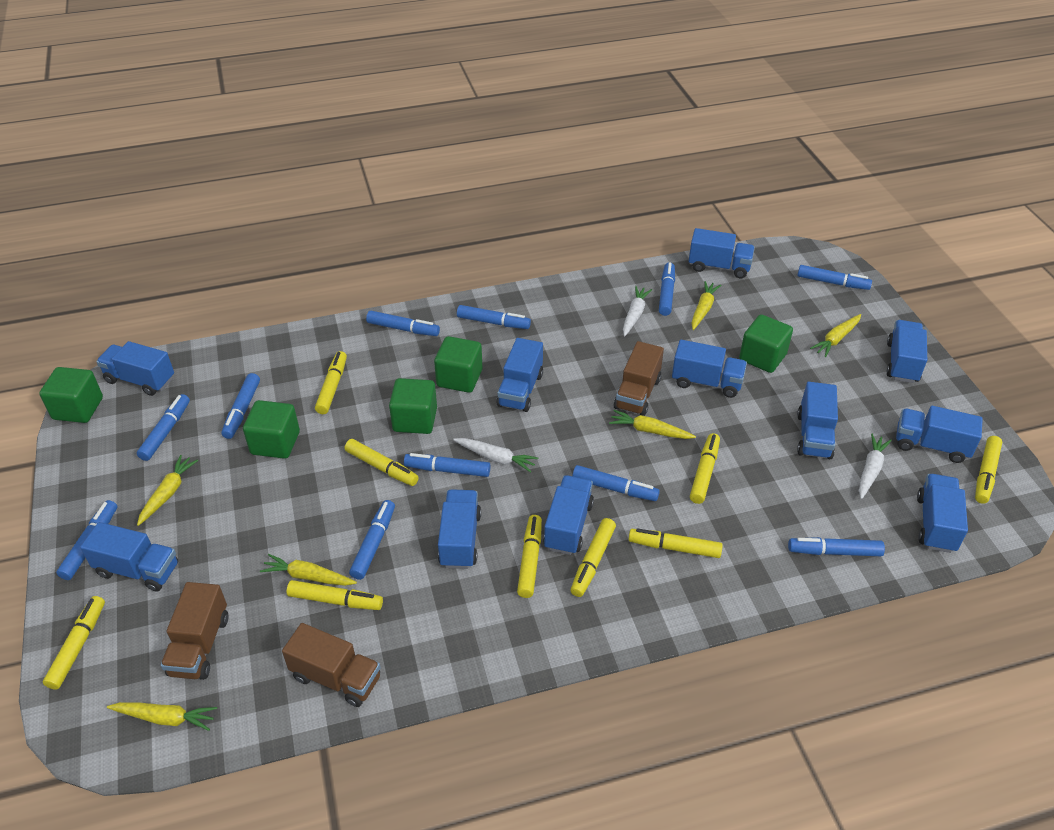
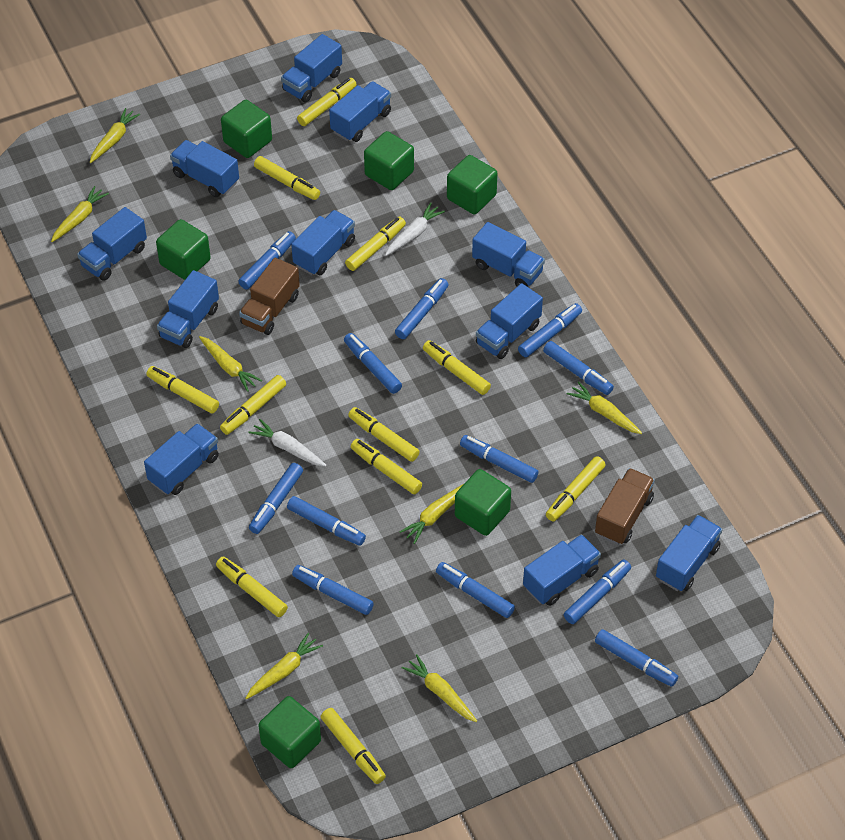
blue marker: 11 -> 12
brown truck: 3 -> 2
green cube: 5 -> 6
white carrot: 3 -> 2
yellow carrot: 6 -> 7
yellow marker: 9 -> 11

